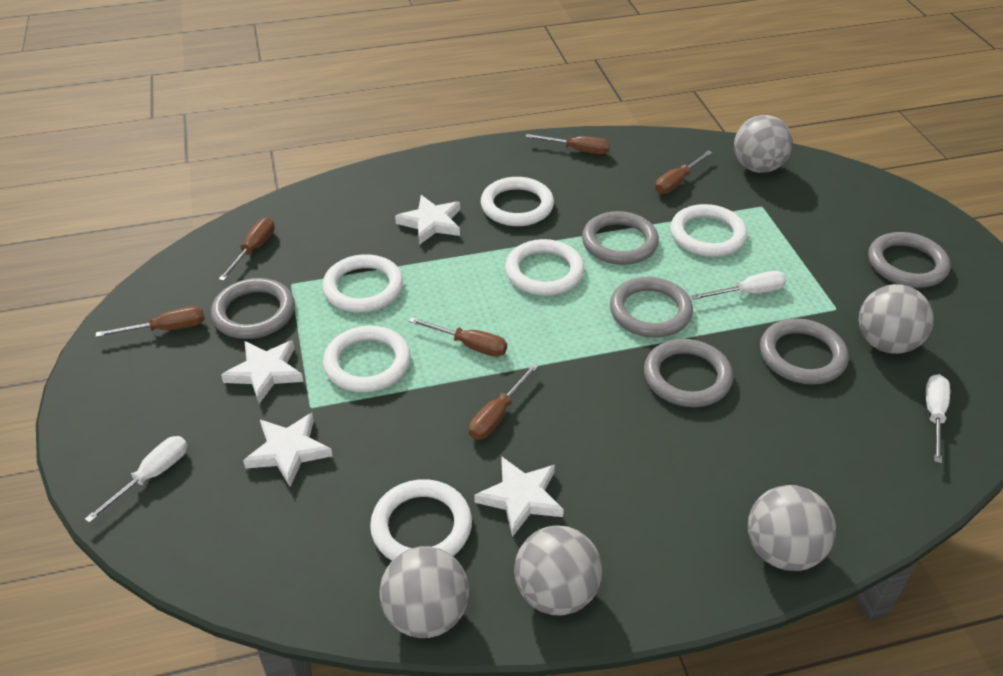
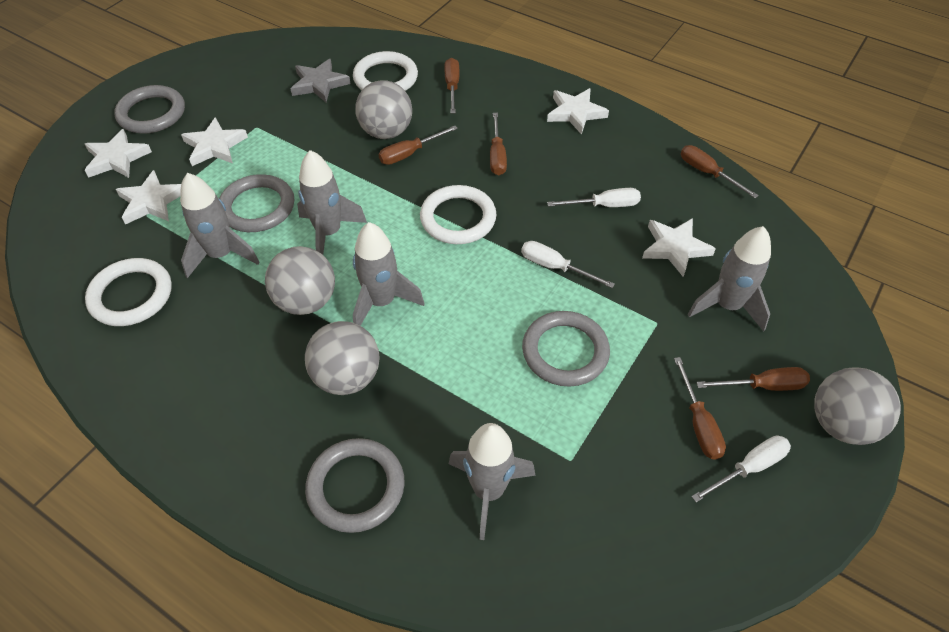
grey ball: 5 -> 4
grey ring: 6 -> 4
grey rocket: 0 -> 5
grey star: 0 -> 1
white ring: 6 -> 3
white star: 4 -> 5

